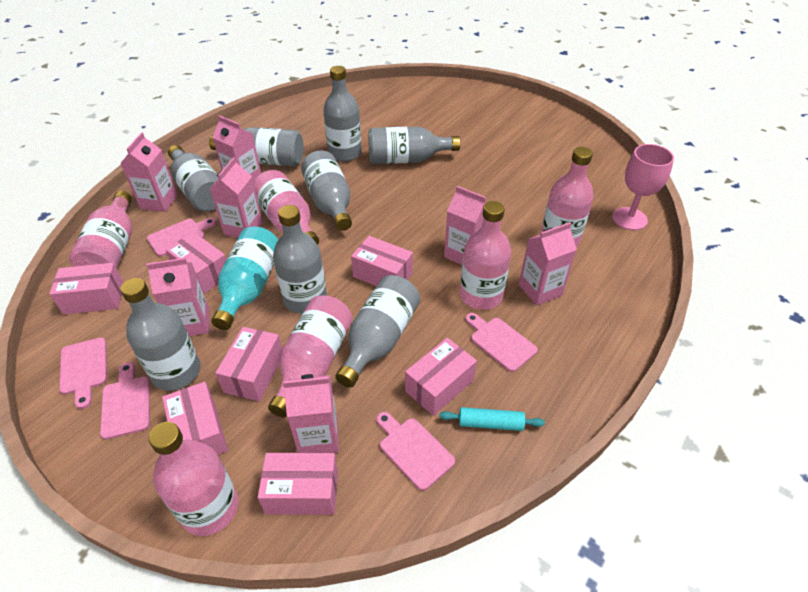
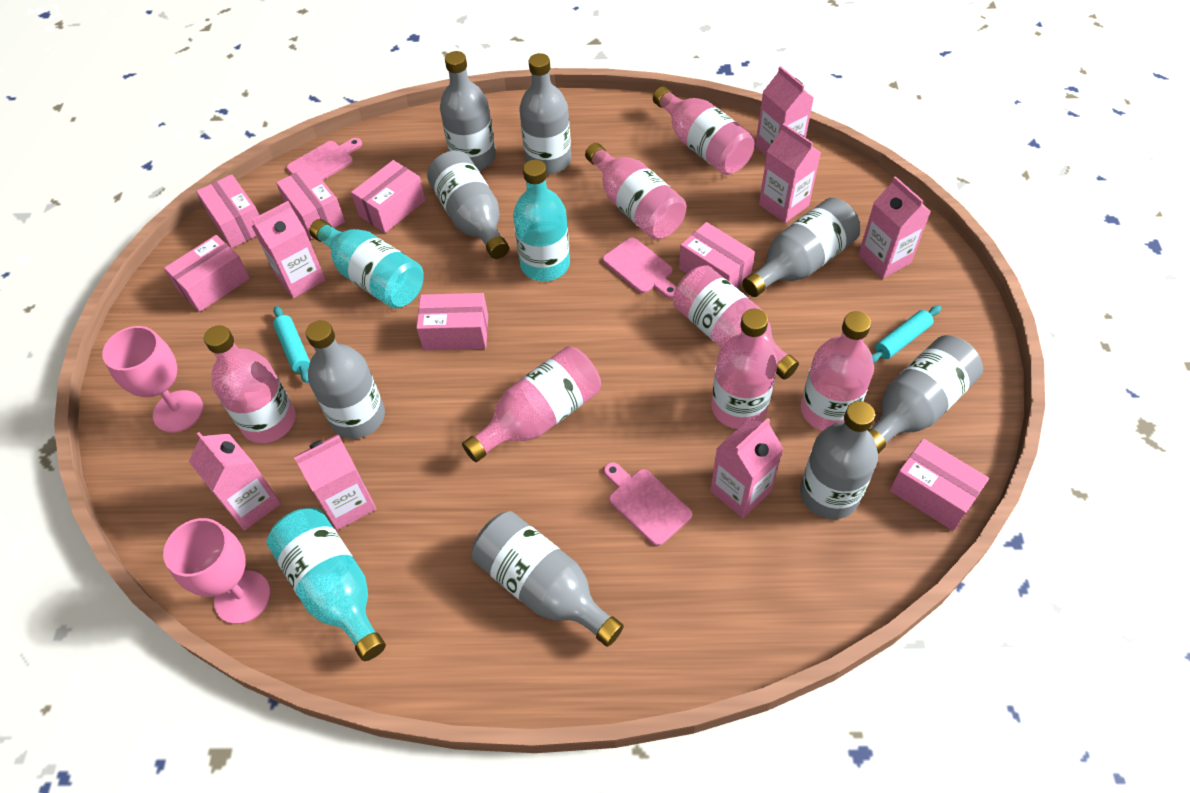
pink bottle: 6 -> 7
pink cutting board: 5 -> 3
pink goblet: 1 -> 2
turquoise bottle: 1 -> 3
turquoise rolling pin: 1 -> 2

